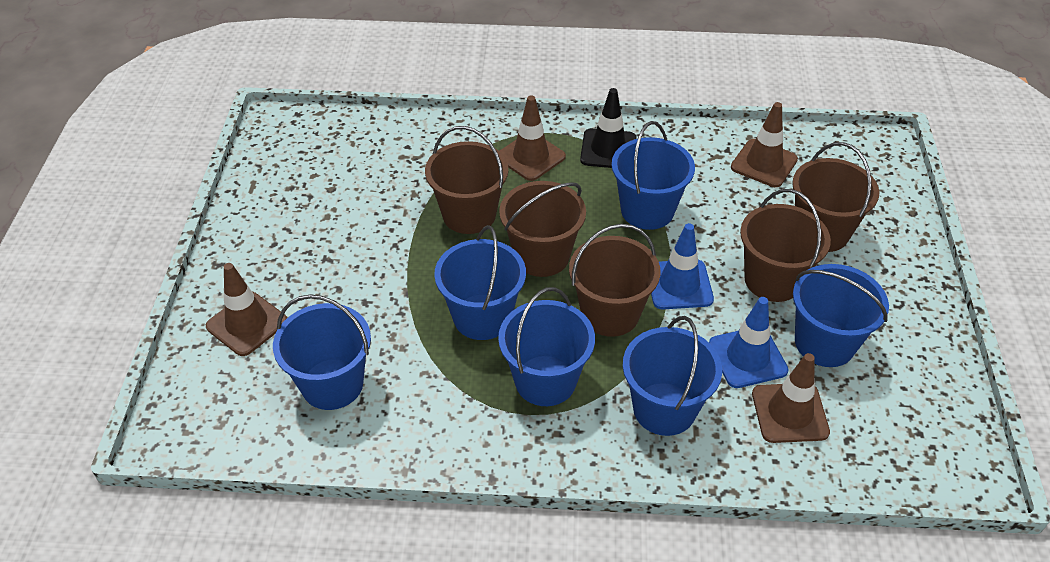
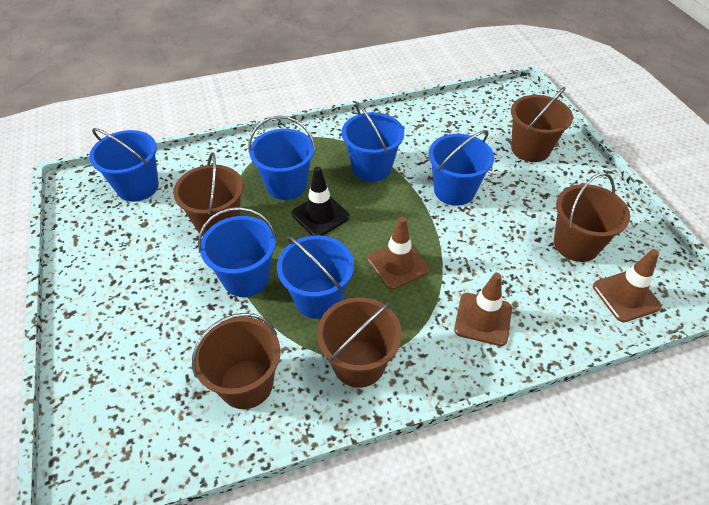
blue traffic cone: 2 -> 0
brown traffic cone: 4 -> 3

